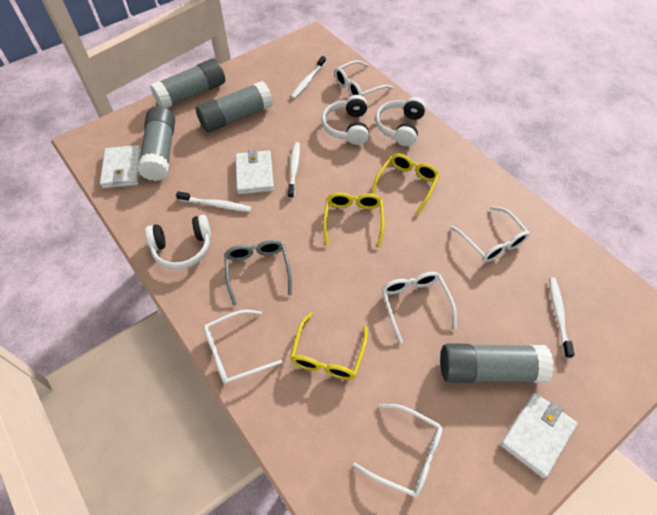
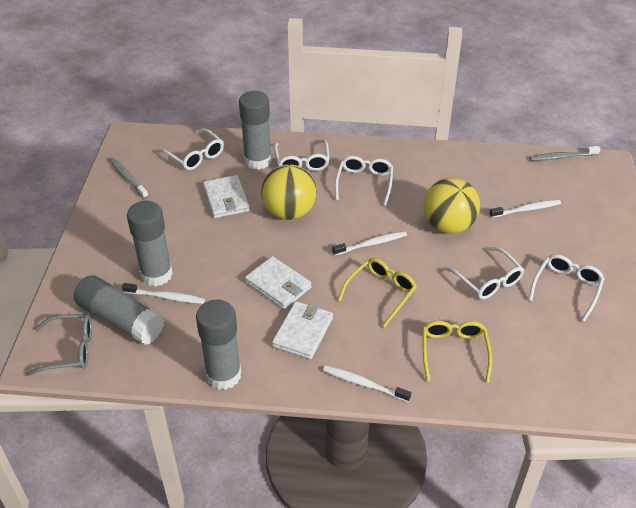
grey toothbrush: 0 -> 2
white headphones: 3 -> 0
yellow ball: 0 -> 2
yellow glasses: 3 -> 2

